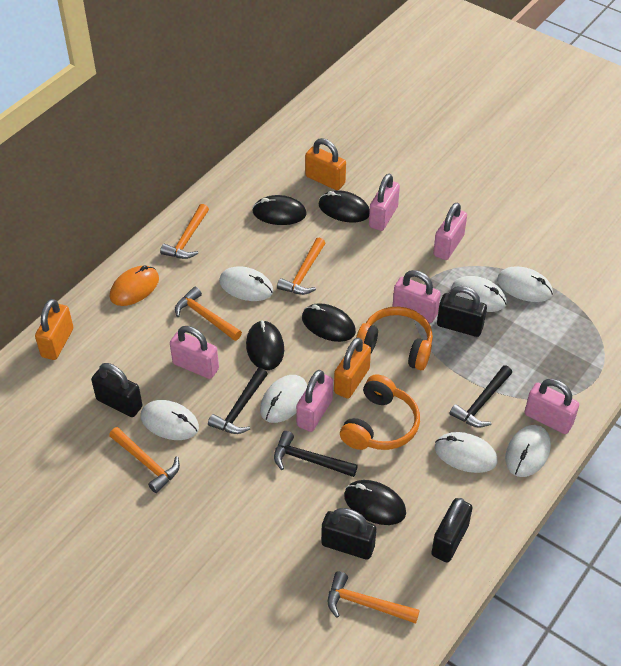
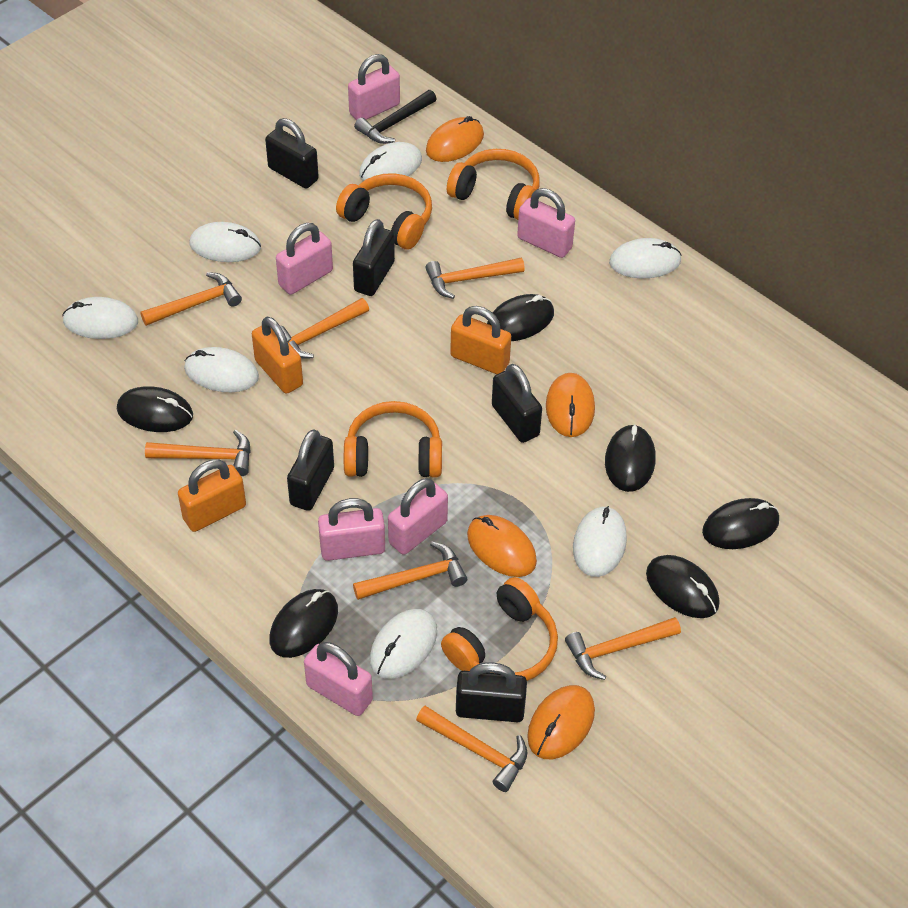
black hammer: 3 -> 1
black mouse: 5 -> 6
black padlock: 4 -> 5
orange hammer: 5 -> 7
orange headphones: 2 -> 4
orange mouse: 1 -> 4

